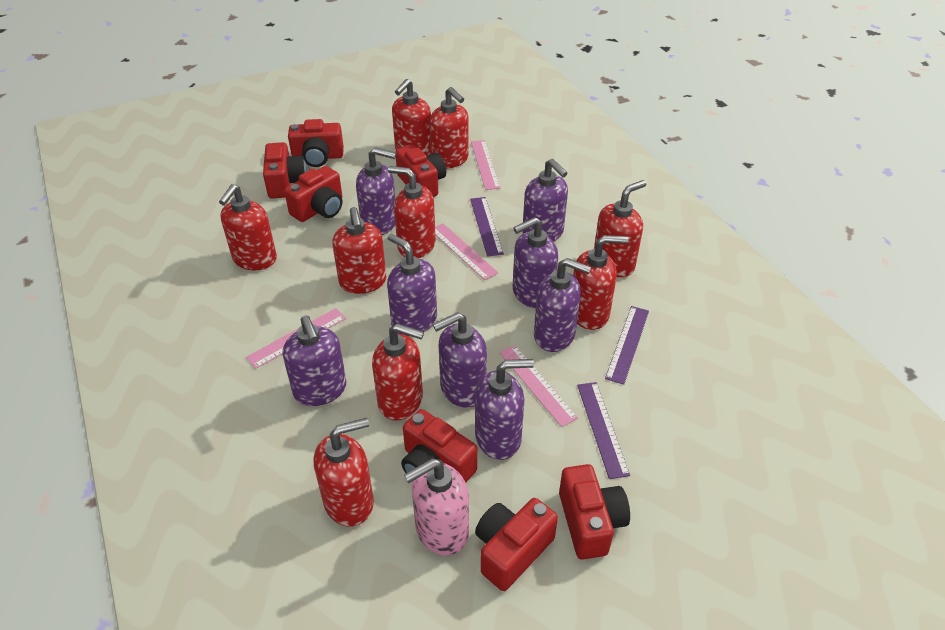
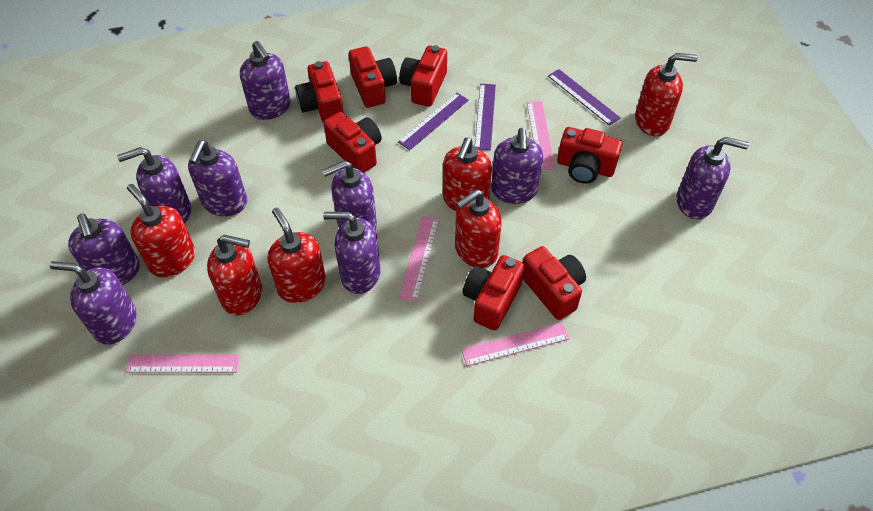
pink soap dispenser: 1 -> 0
purple soap dispenser: 8 -> 9
red soap dispenser: 9 -> 6

